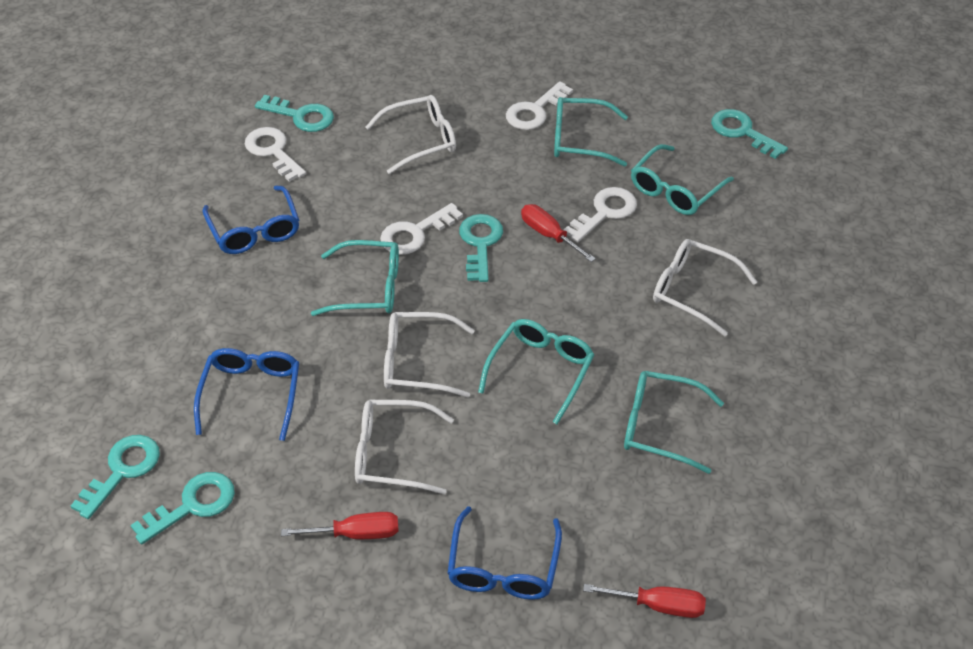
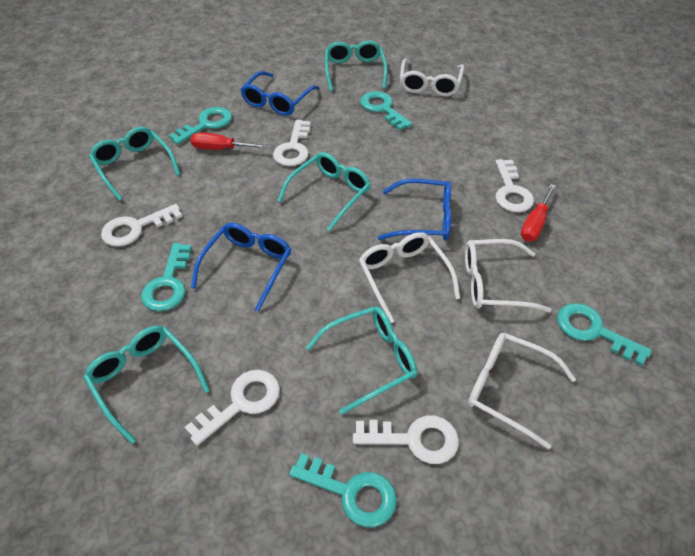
red screwdriver: 3 -> 2
white key: 4 -> 5

